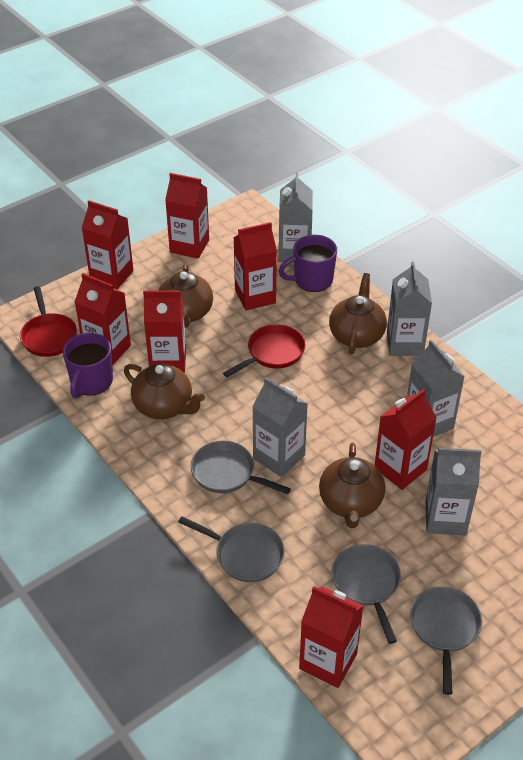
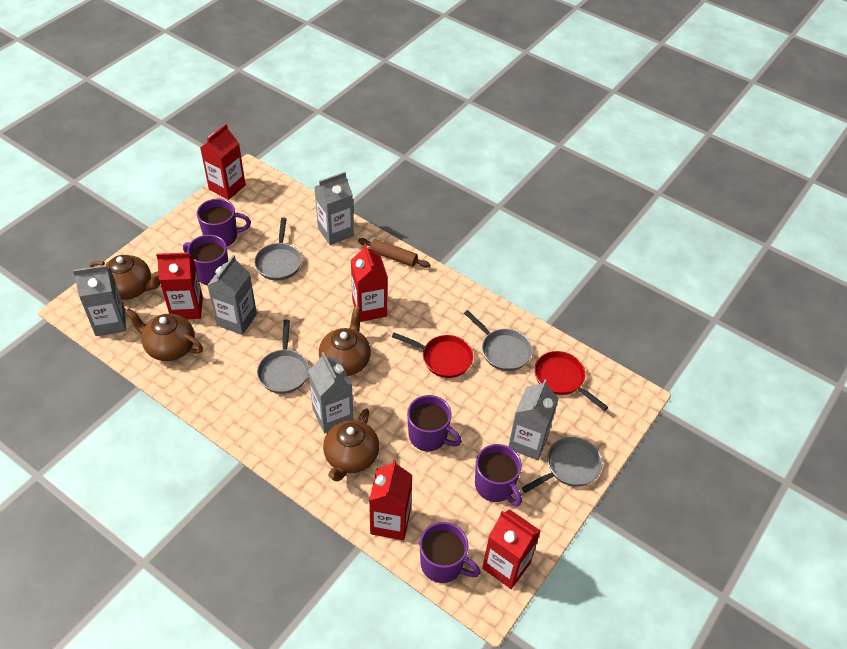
brown rolling pin: 0 -> 1
purple mug: 2 -> 5
red carton: 7 -> 5

